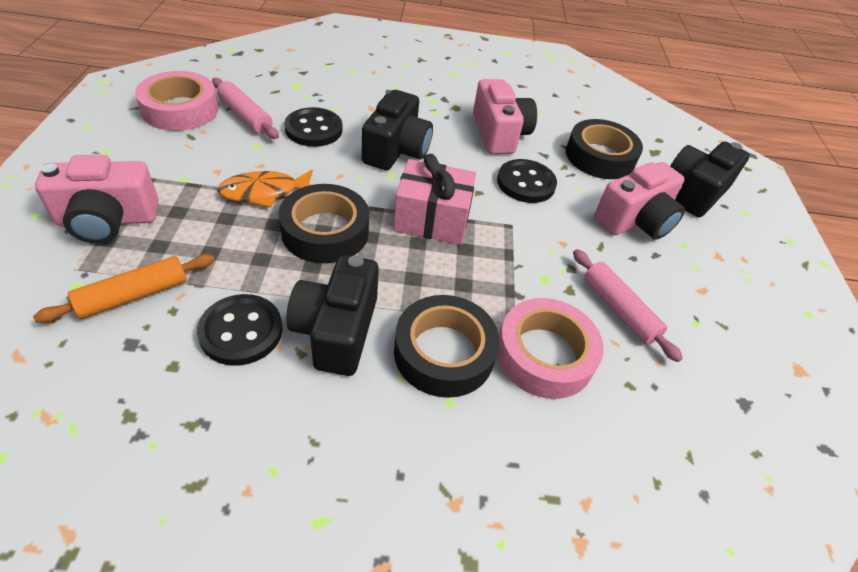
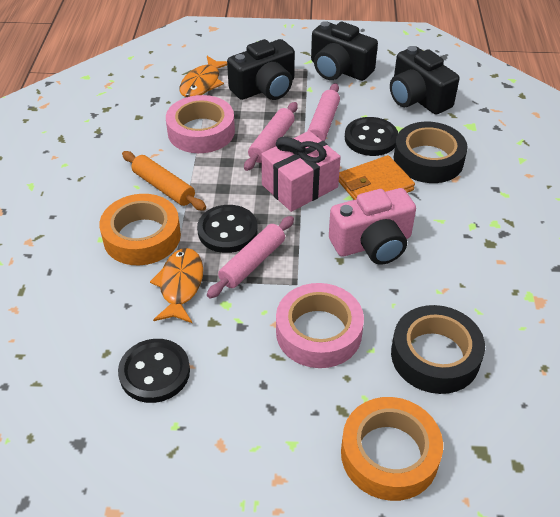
black tape: 3 -> 2
orange fish: 1 -> 2
orange tape: 0 -> 2
orange wallet: 0 -> 1
pink camera: 3 -> 1
pink rolling pin: 2 -> 3

